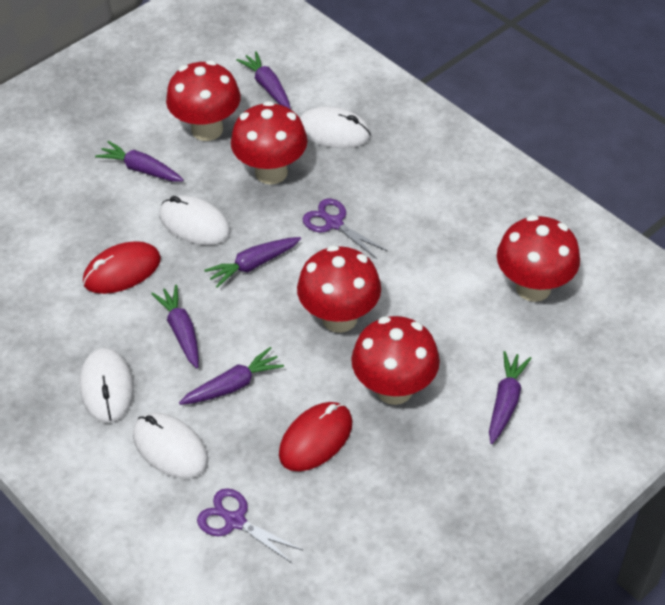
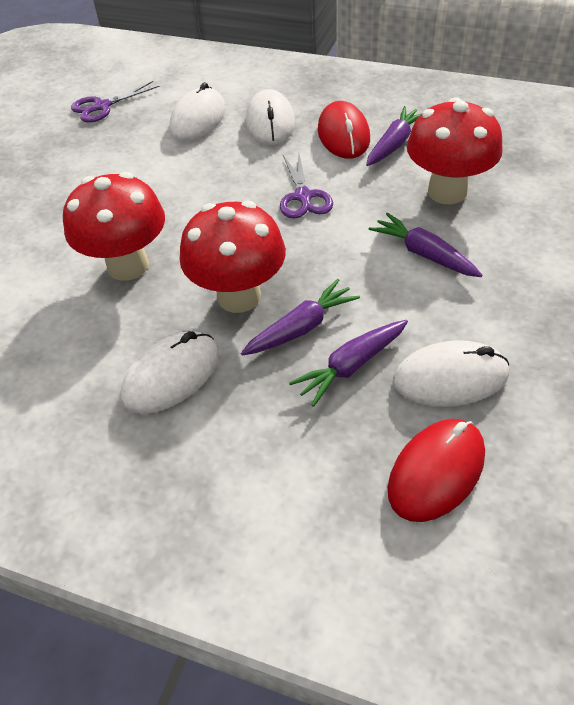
purple carrot: 6 -> 4
red mushroom: 5 -> 3

